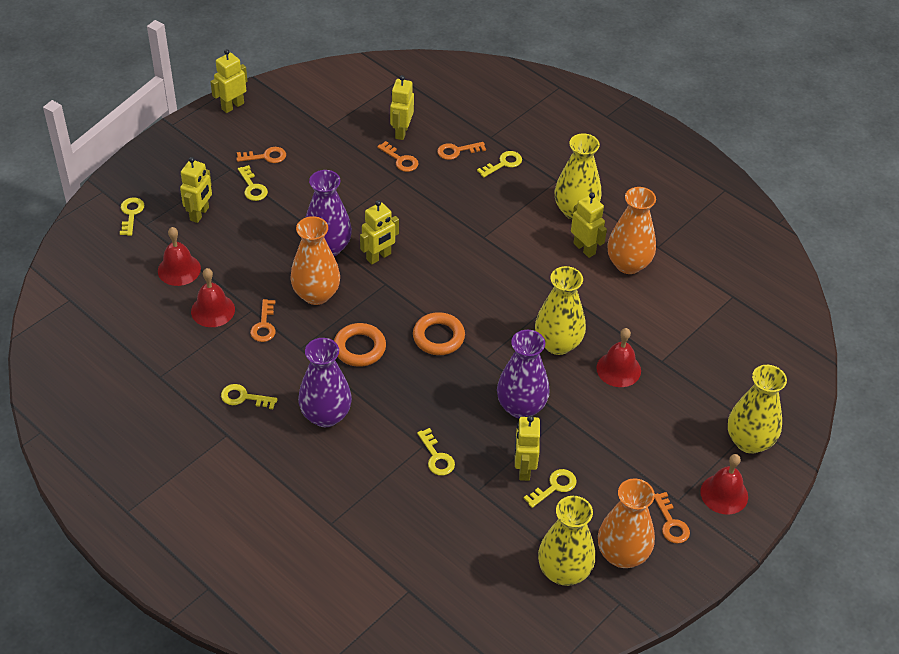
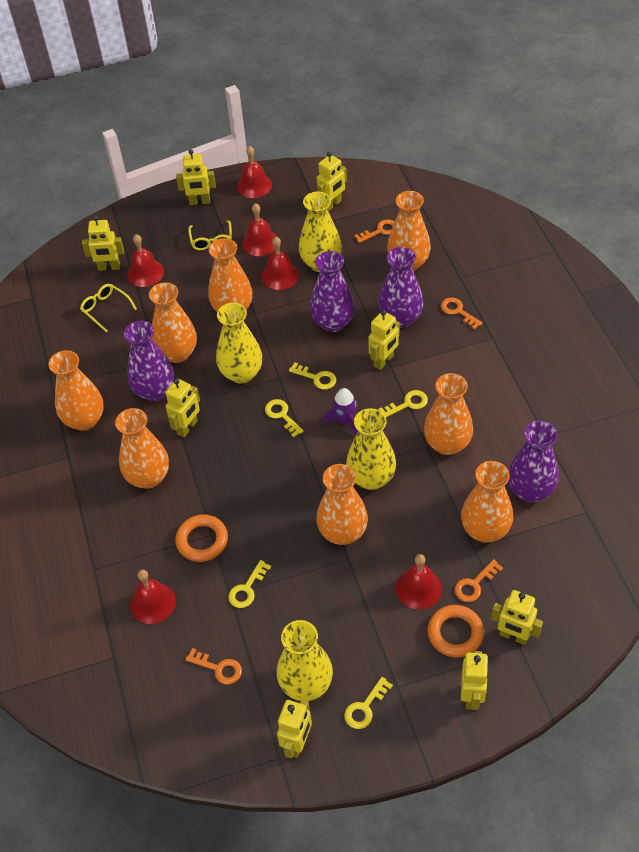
orange key: 5 -> 4
orange vase: 3 -> 8
purple rocket: 0 -> 1
purple vase: 3 -> 4
red bell: 4 -> 6
yellow glasses: 0 -> 2
yellow key: 6 -> 5
yellow robot: 6 -> 8

